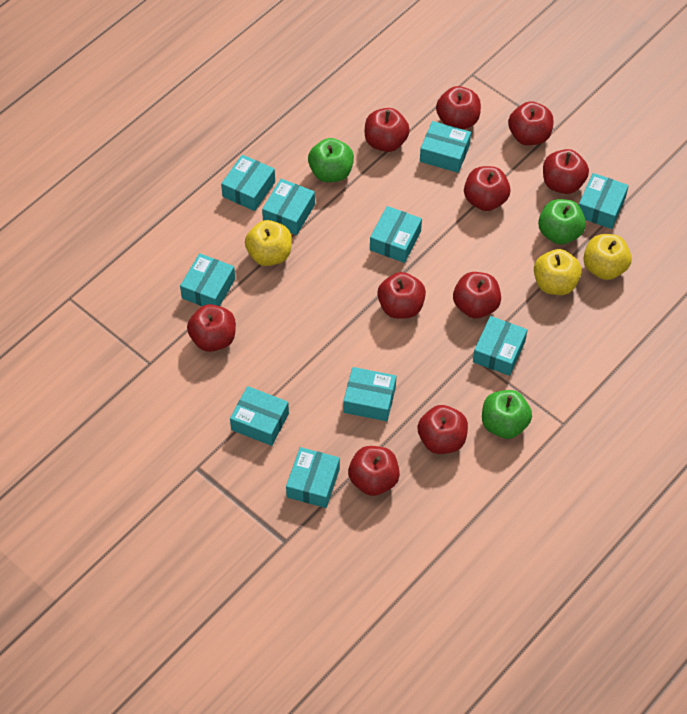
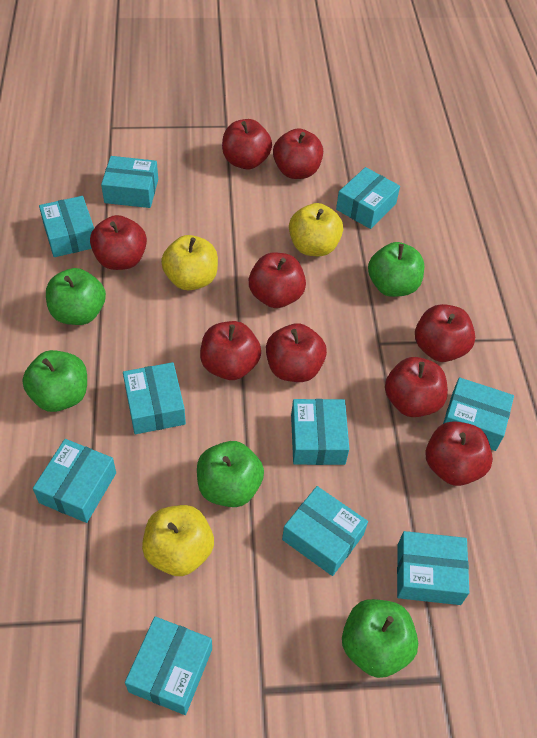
green apple: 3 -> 5
red apple: 10 -> 9

